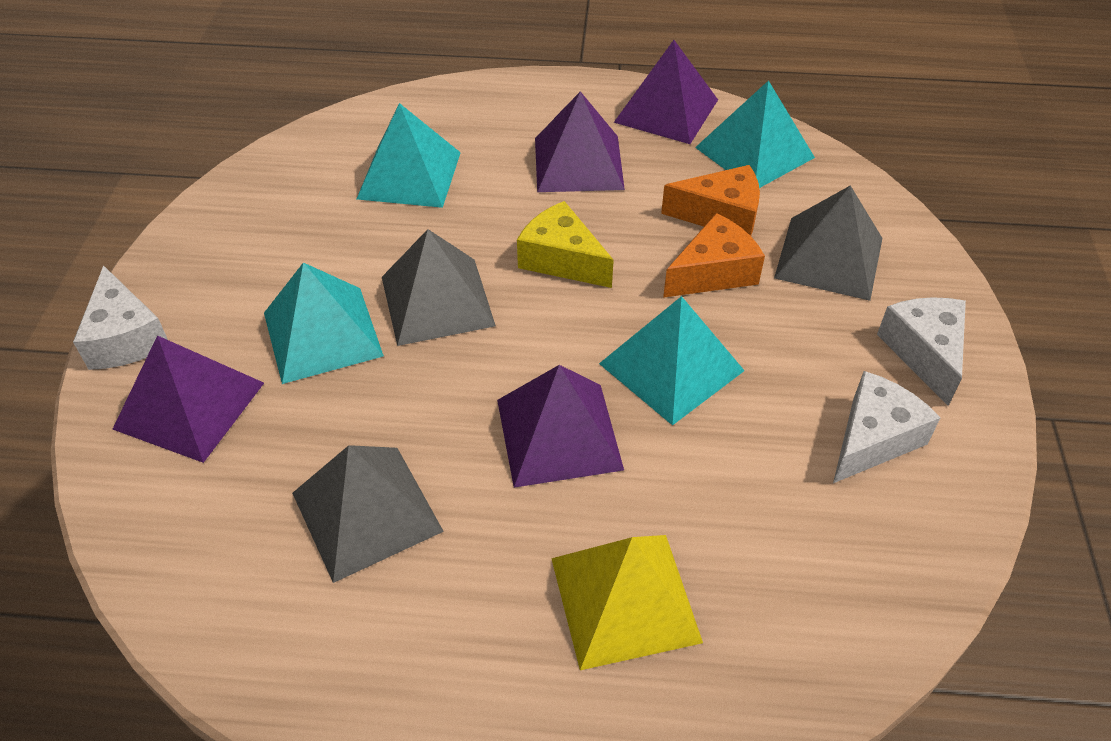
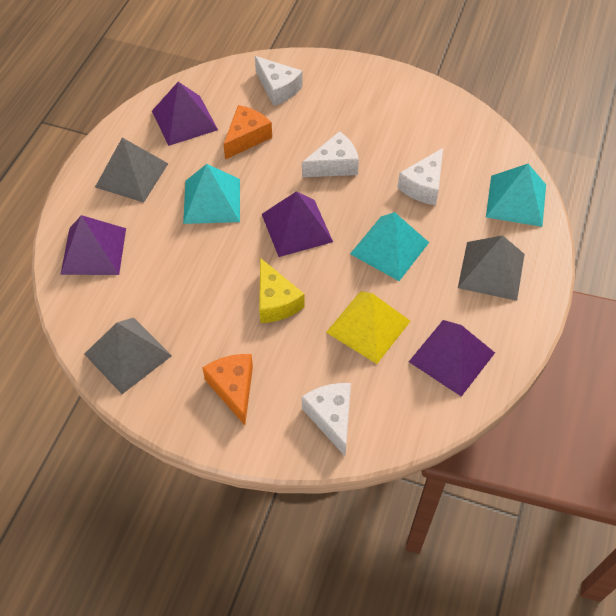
turquoise pyramid: 4 -> 3
white cheese: 3 -> 4

